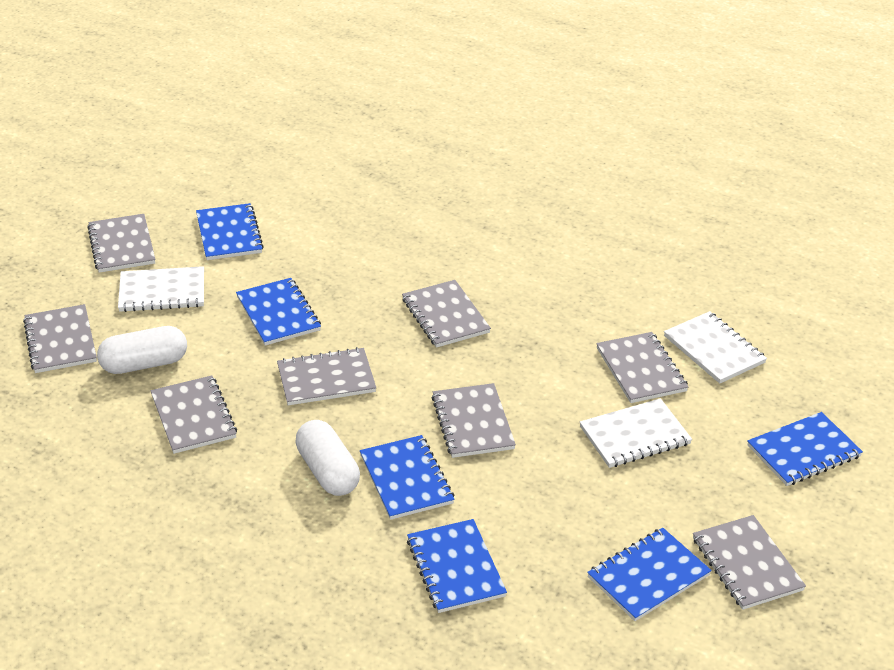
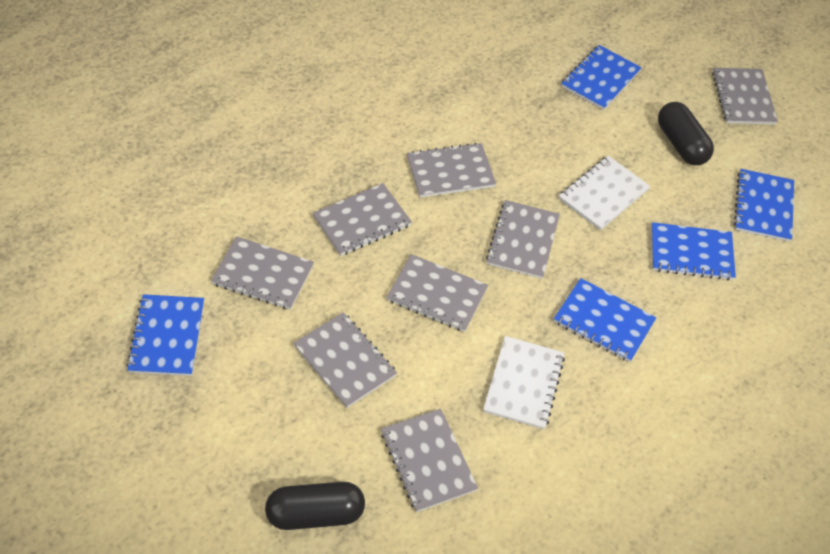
black capsule: 0 -> 2
blue notebook: 6 -> 5
white capsule: 2 -> 0
white notebook: 3 -> 2

